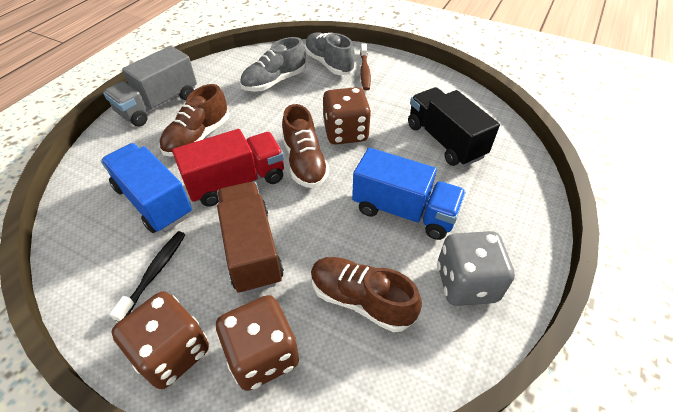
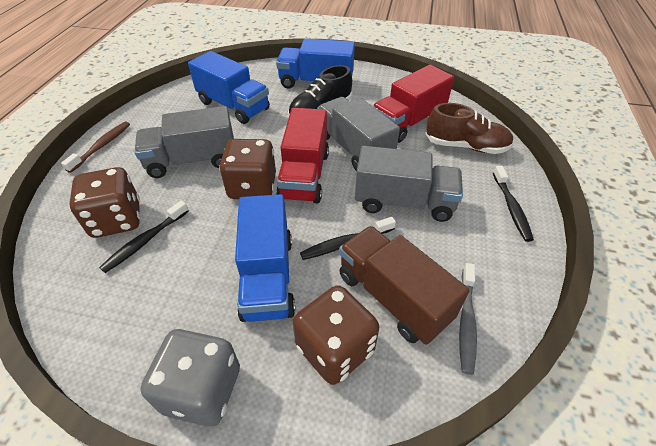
black shoe: 0 -> 1
black toothbrush: 1 -> 3
black truck: 1 -> 0
blue truck: 2 -> 3
brown shoe: 3 -> 1
grey shoe: 2 -> 0
grey toothbrush: 0 -> 1
grey truck: 1 -> 3
red truck: 1 -> 2

